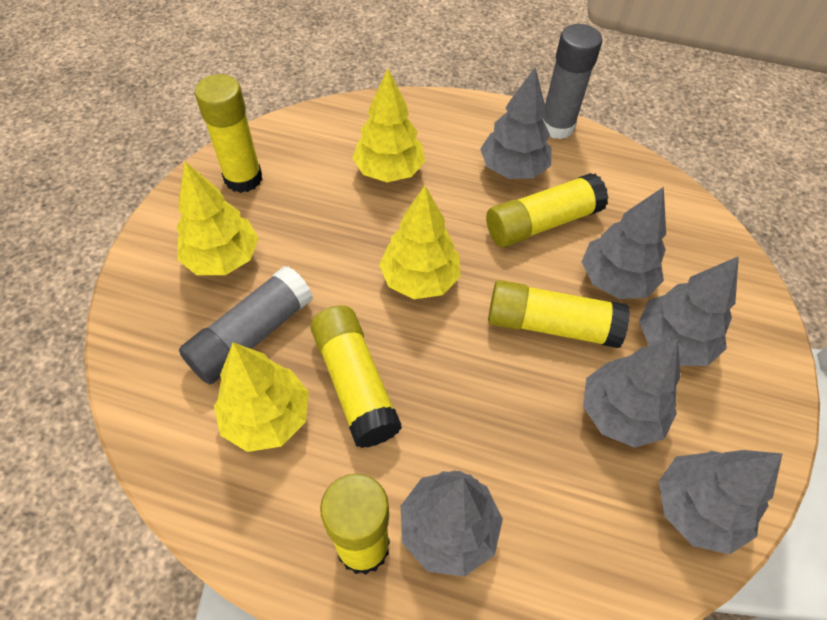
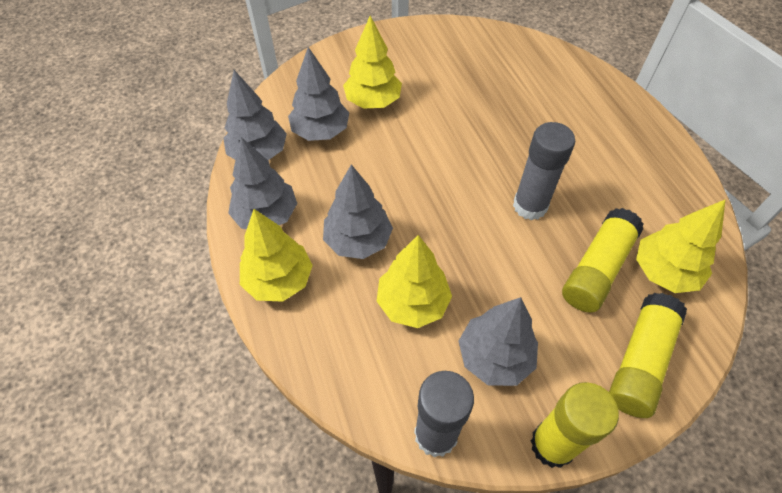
grey tree: 6 -> 5
yellow glue stick: 5 -> 3

